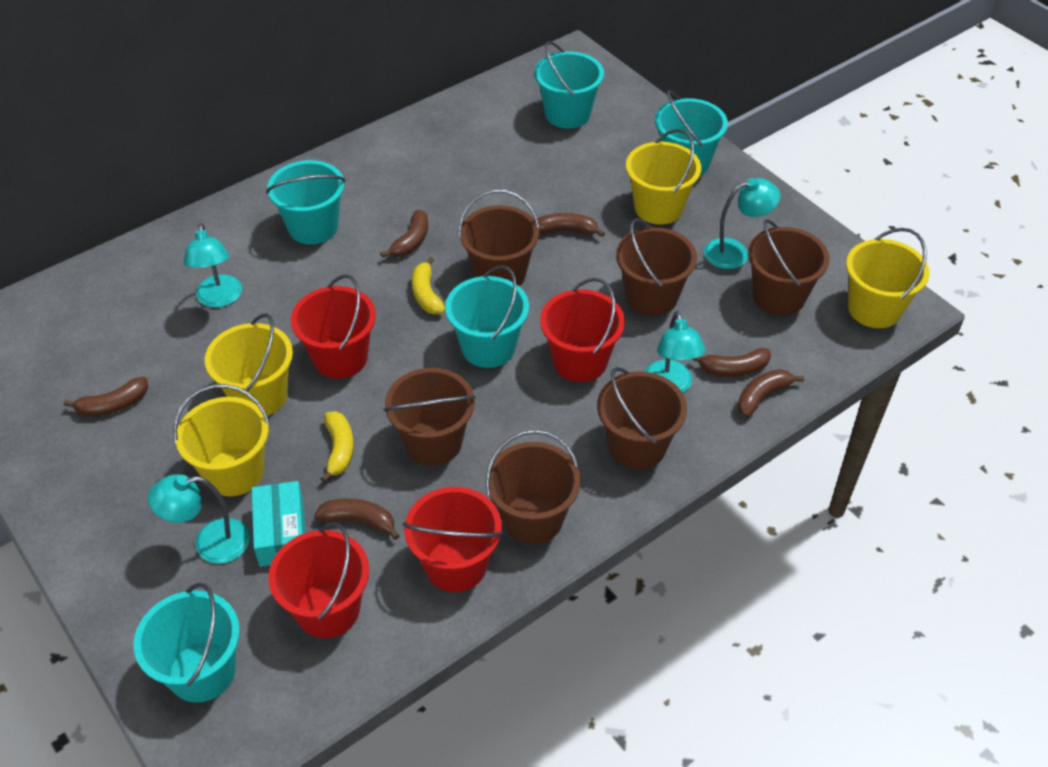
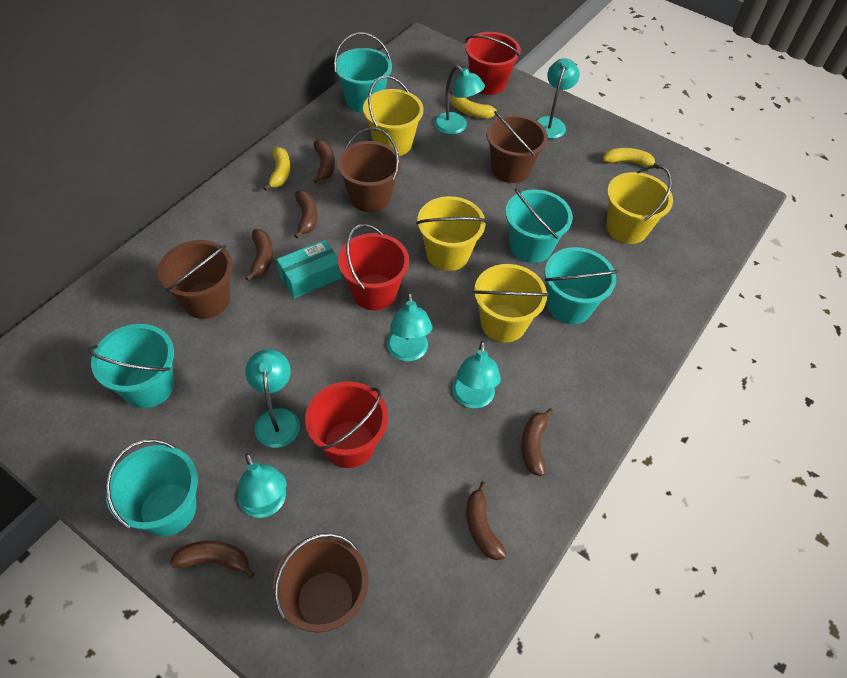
brown bucket: 6 -> 4
red bucket: 4 -> 3
turquoise lamp: 4 -> 6
yellow banana: 2 -> 3

